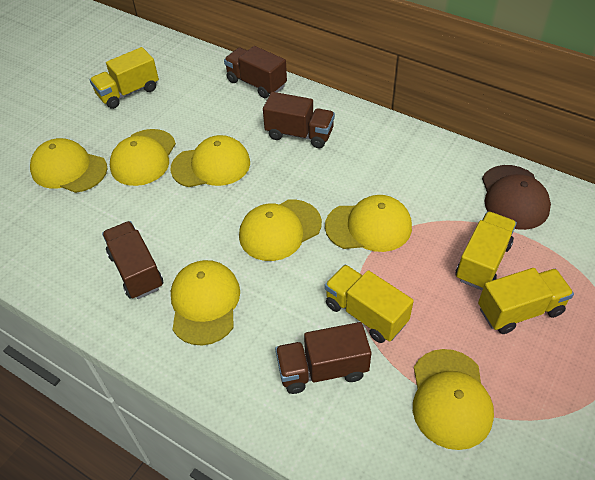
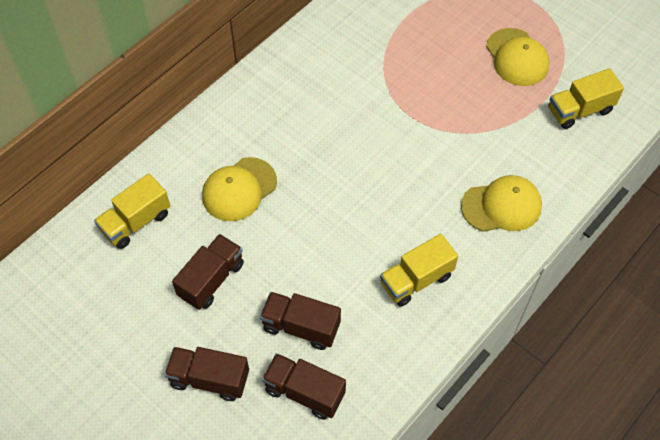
brown cap: 1 -> 0
yellow cap: 7 -> 3
yellow truck: 4 -> 3

